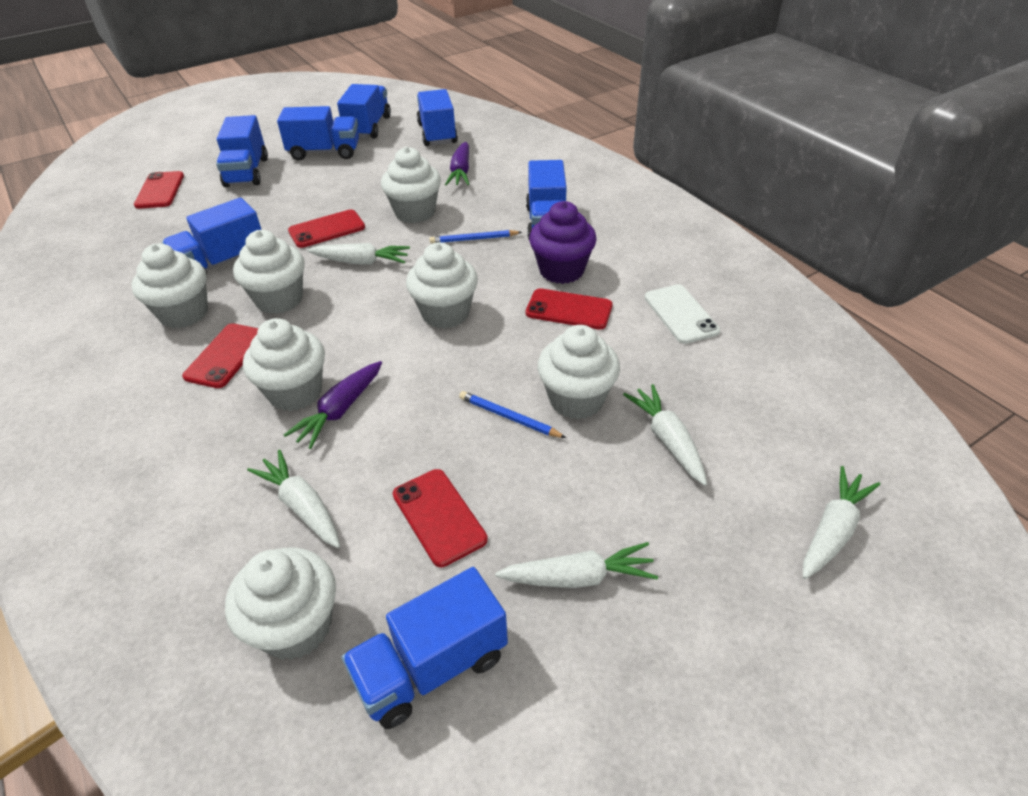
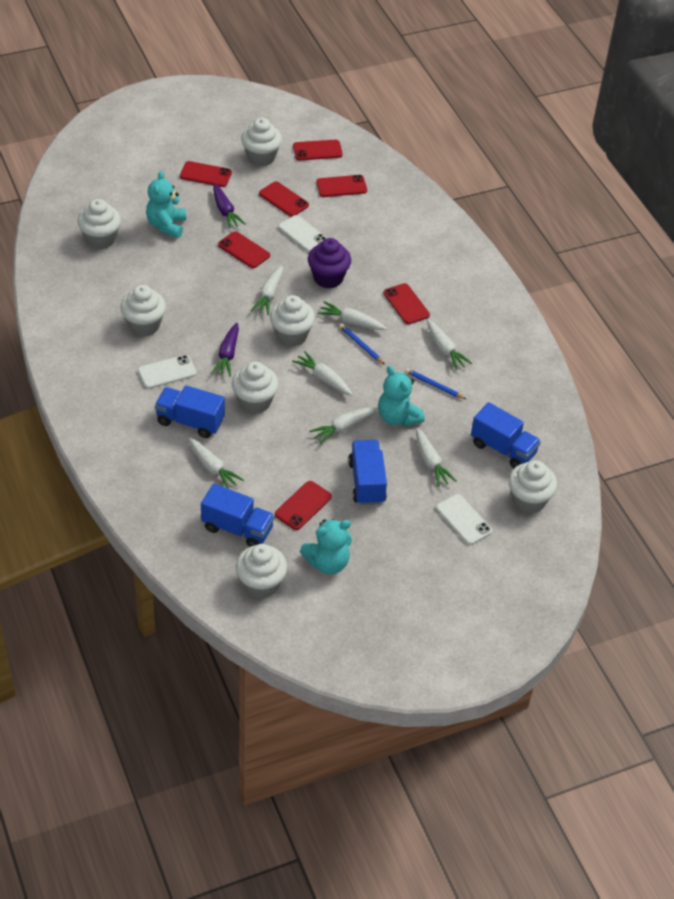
blue truck: 7 -> 4
red phone: 5 -> 7
turquoise teddy bear: 0 -> 3
white carrot: 5 -> 7
white phone: 1 -> 3

